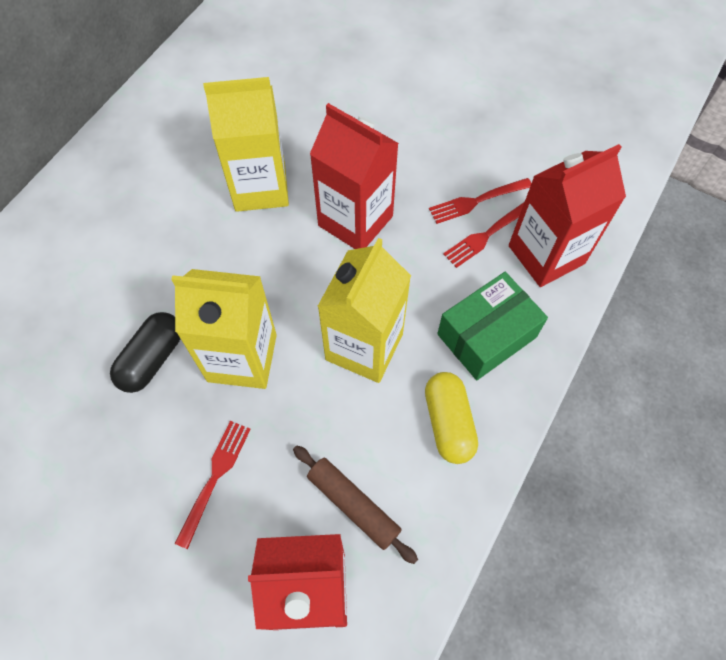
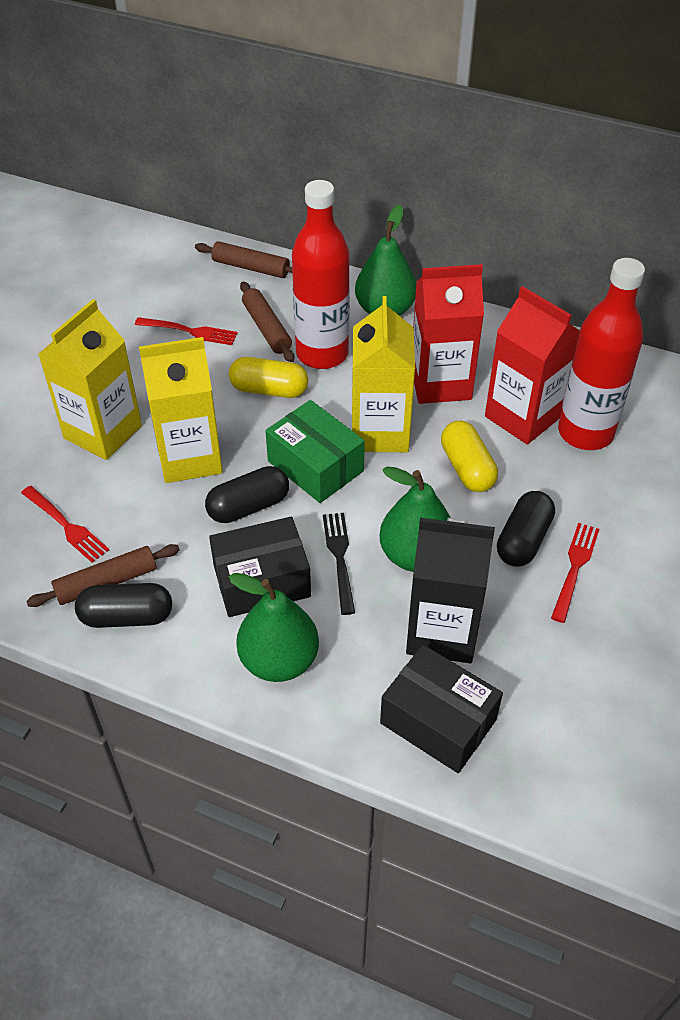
black box: 0 -> 2
black capsule: 1 -> 3
black carton: 0 -> 1
black fork: 0 -> 1
brown rolling pin: 1 -> 3
green pear: 0 -> 3
red bottle: 0 -> 2
red carton: 3 -> 2
yellow capsule: 1 -> 2

